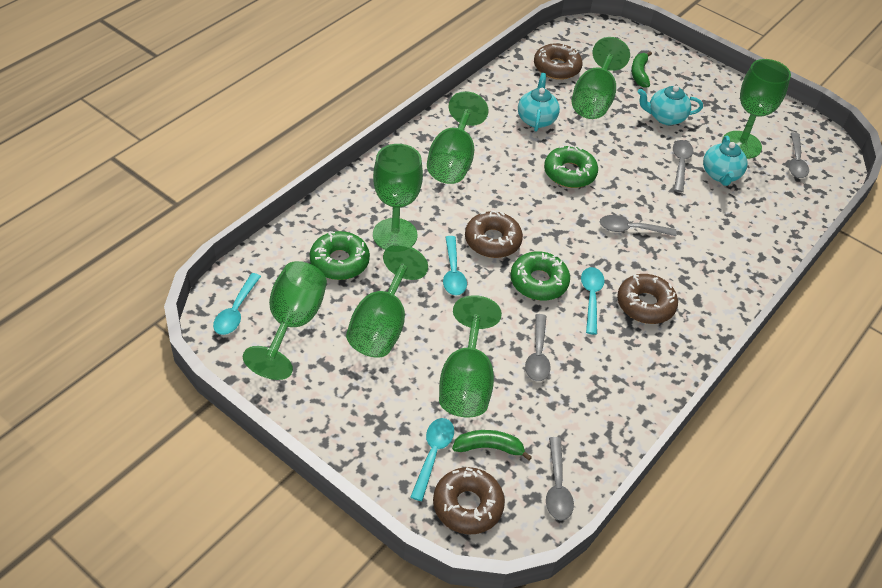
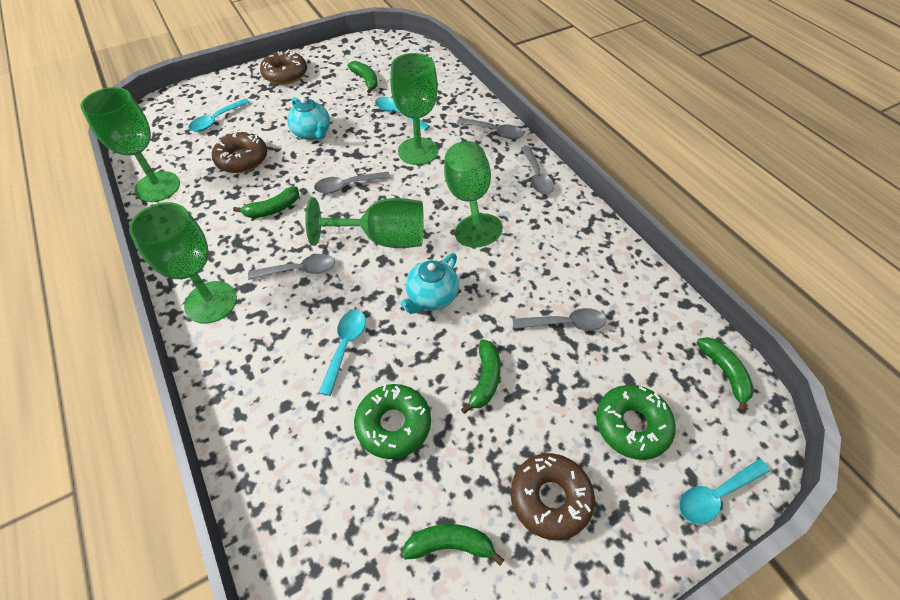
brown donut: 4 -> 3
green banana: 2 -> 5
green donut: 3 -> 2
green goblet: 7 -> 5
turquoise teapot: 3 -> 2

